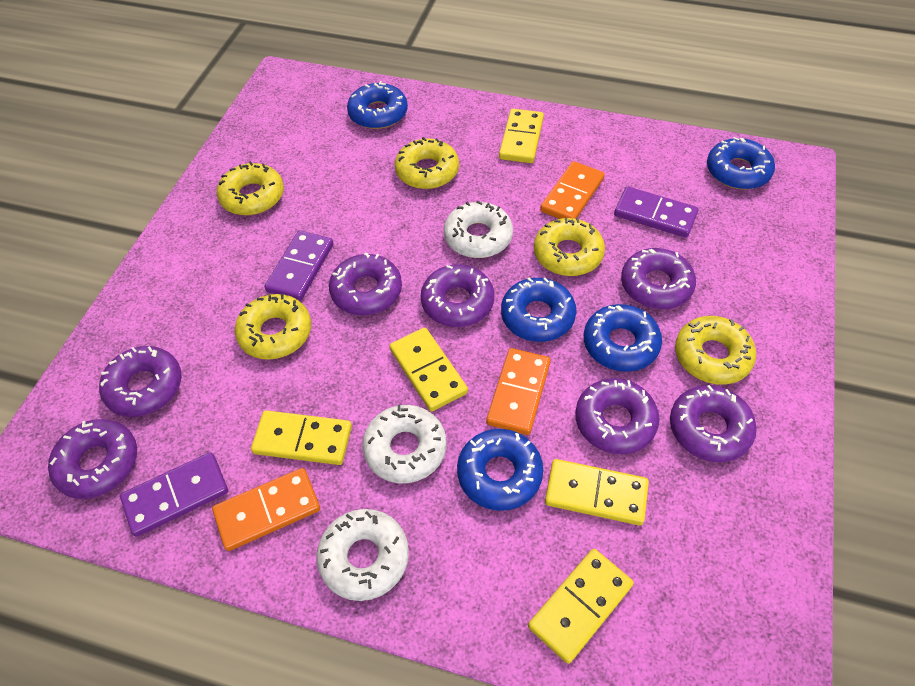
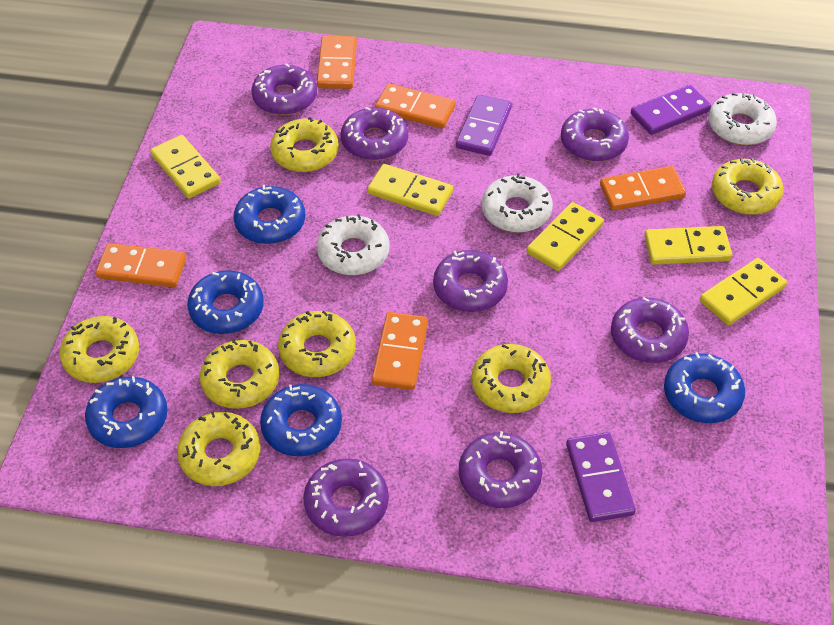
orange domino: 3 -> 5
yellow donut: 5 -> 7

